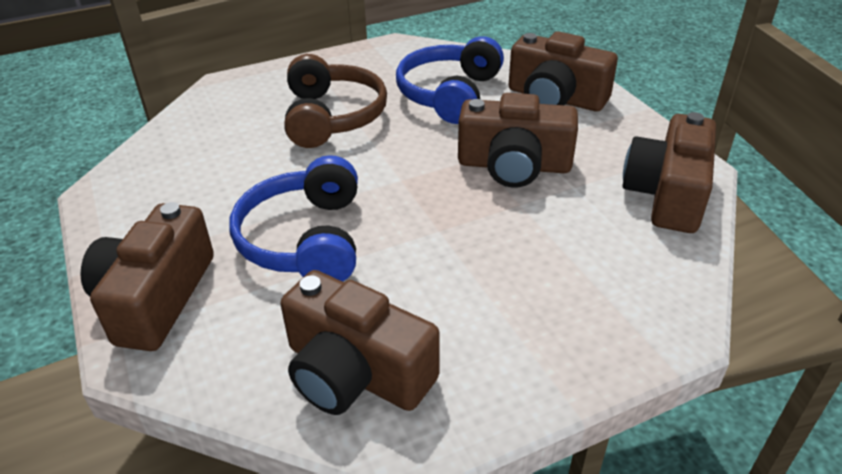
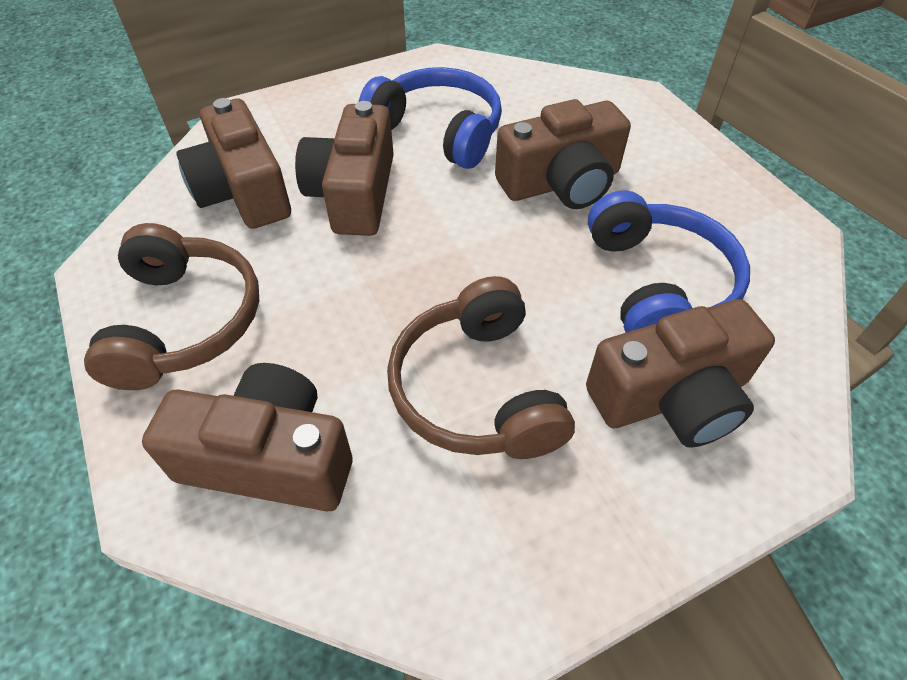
brown headphones: 1 -> 2

